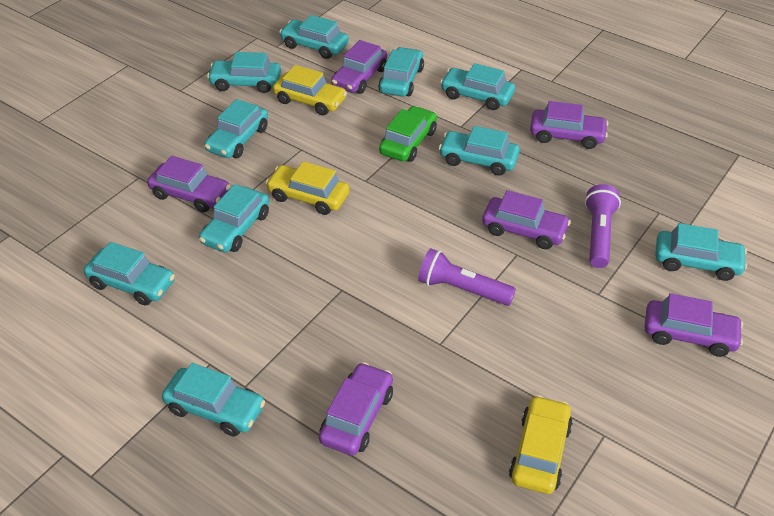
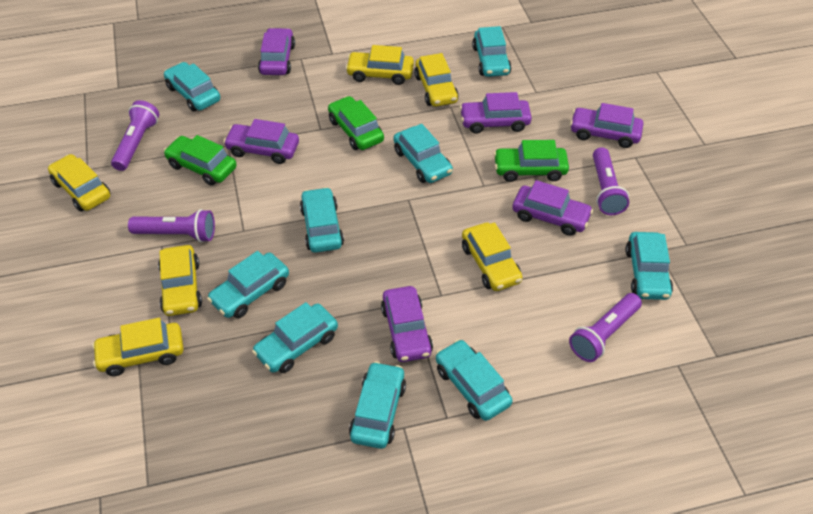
green car: 1 -> 3
purple flashlight: 2 -> 4
turquoise car: 10 -> 9
yellow car: 3 -> 6

